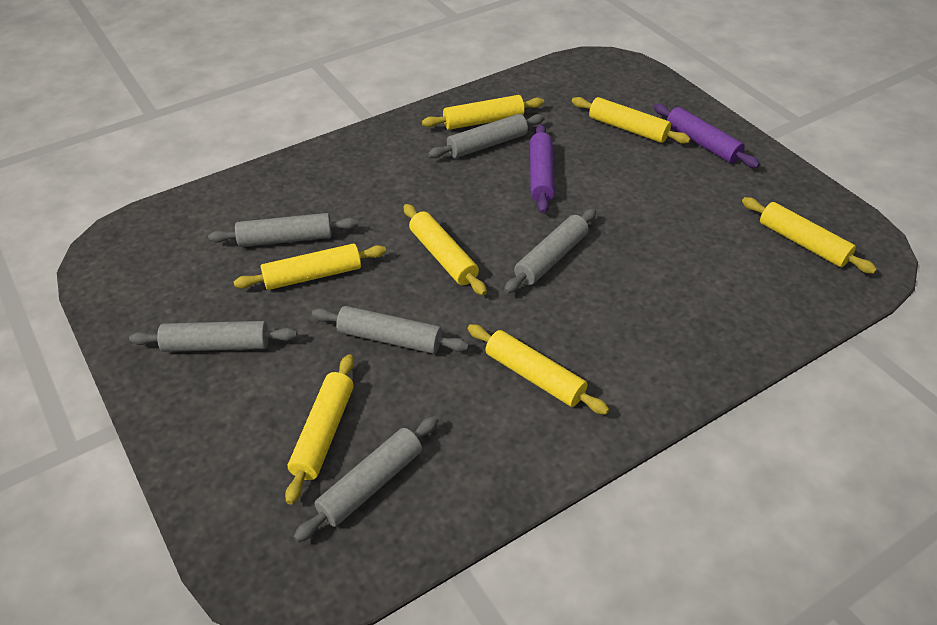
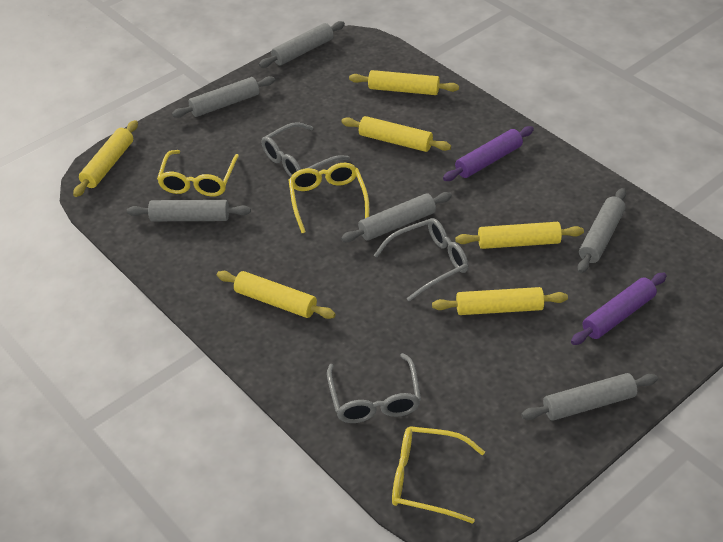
grey glasses: 0 -> 3
yellow glasses: 0 -> 3
yellow rolling pin: 7 -> 6

